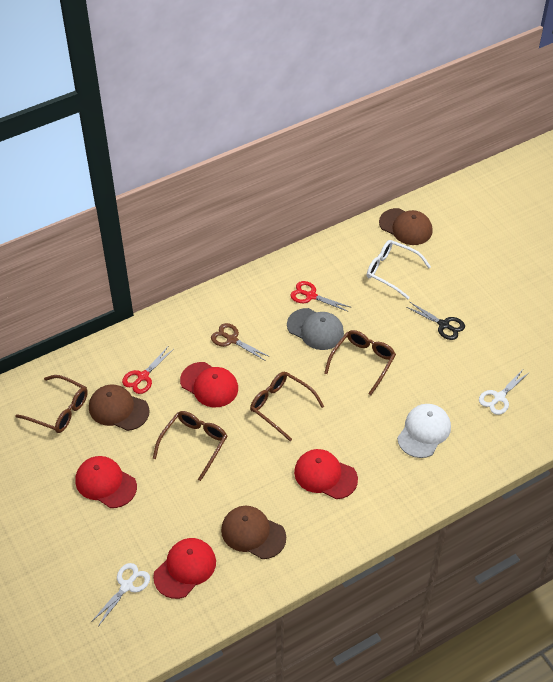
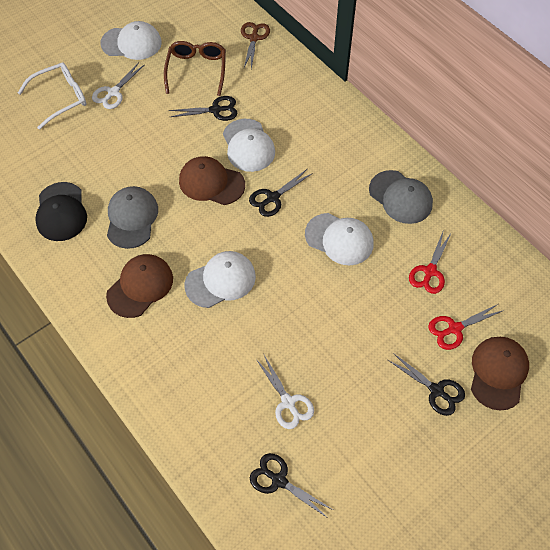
black cap: 0 -> 1
black scissors: 1 -> 4
brown glasses: 4 -> 1
grey cap: 1 -> 2
red cap: 4 -> 0
white cap: 1 -> 4

